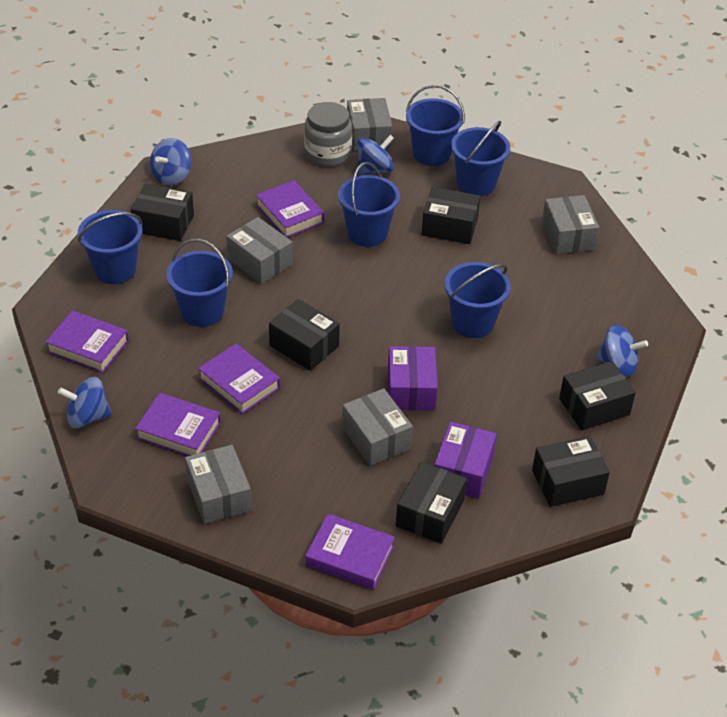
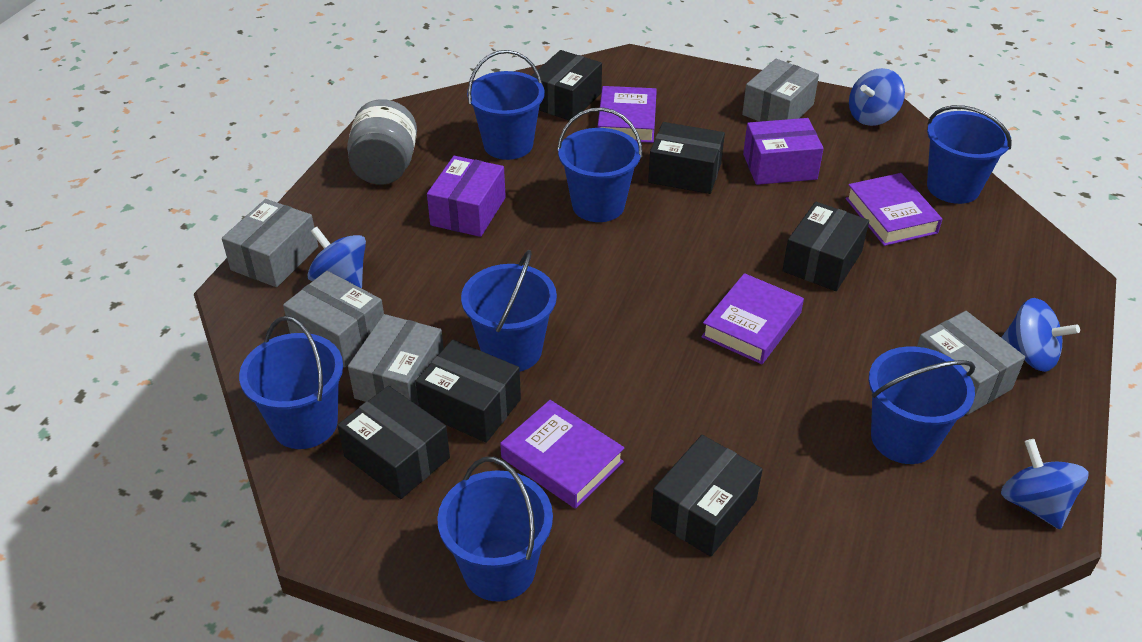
blue bucket: 6 -> 7
purple book: 5 -> 4

